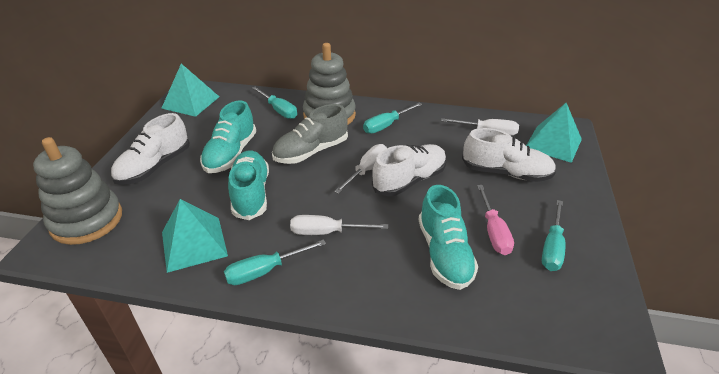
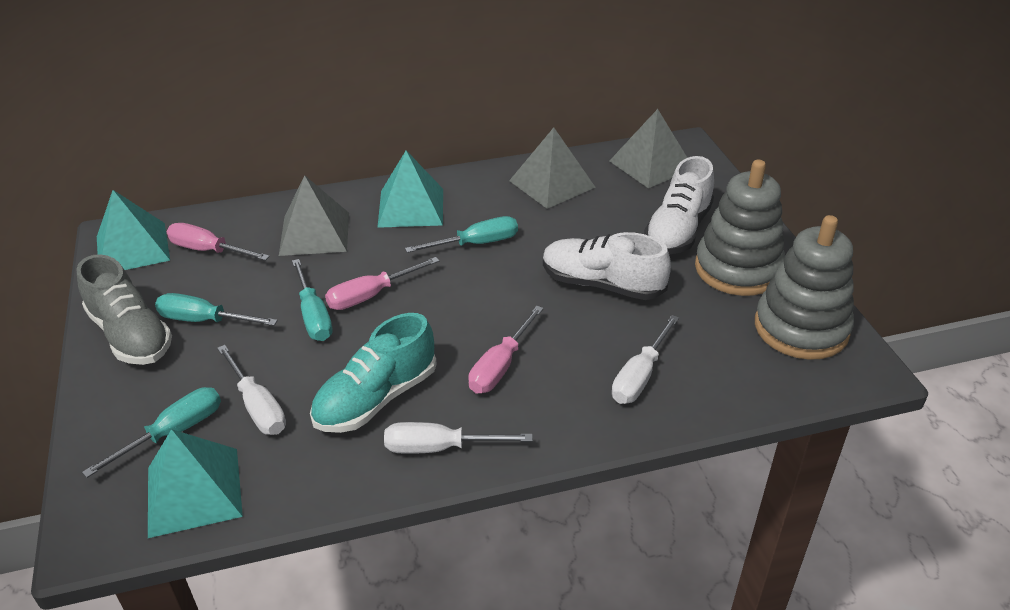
grey pyramid: 0 -> 3
pink screwdriver: 1 -> 3
turquoise shoe: 3 -> 1
white shoe: 3 -> 2

